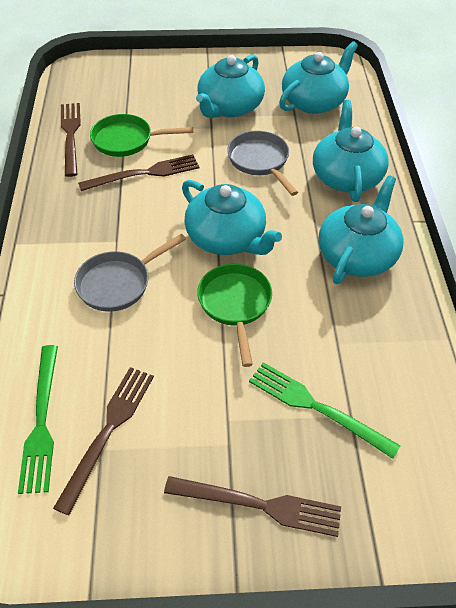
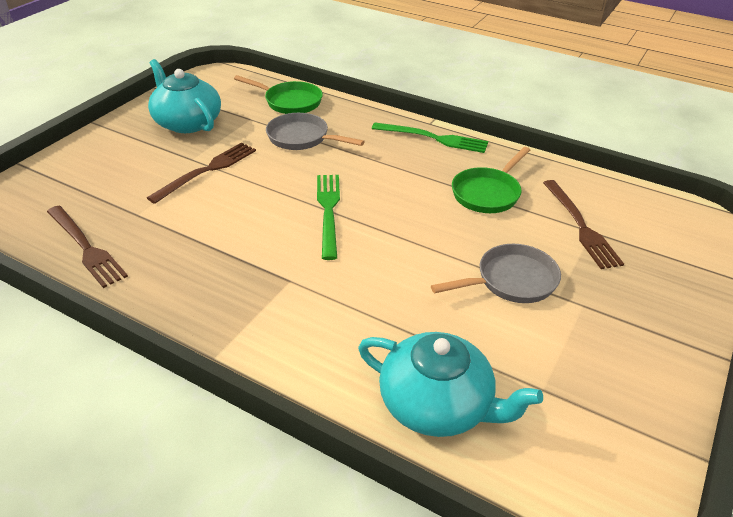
brown fork: 4 -> 3
turquoise teapot: 5 -> 2

